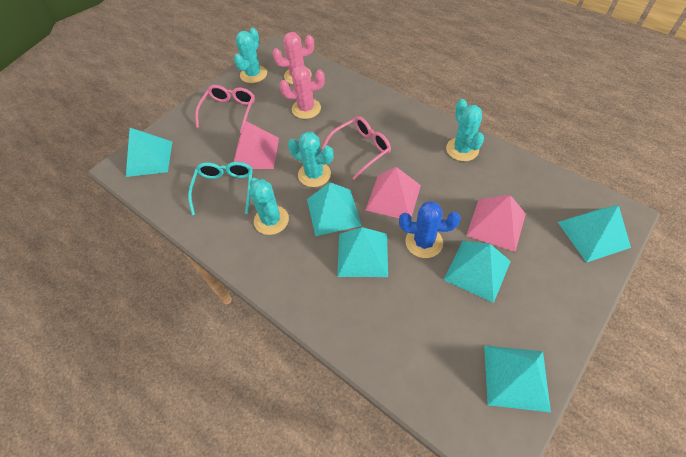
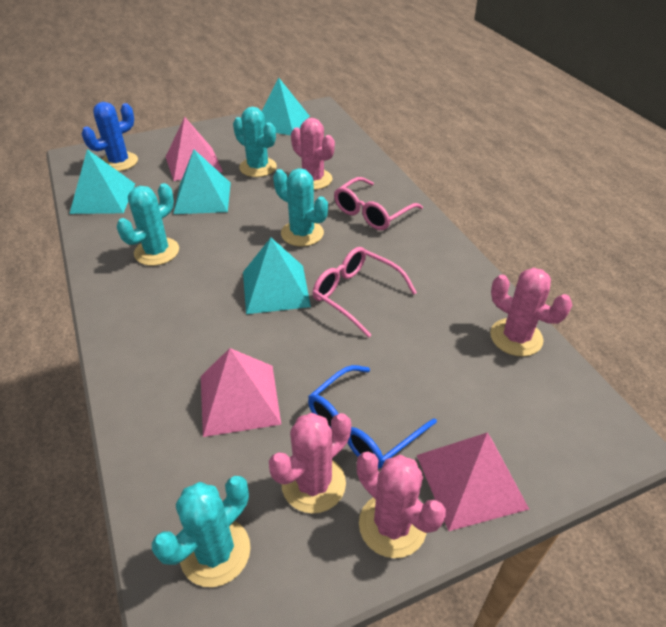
blue glasses: 0 -> 1
pink cactus: 2 -> 4
turquoise glasses: 1 -> 0
turquoise pyramid: 6 -> 4

